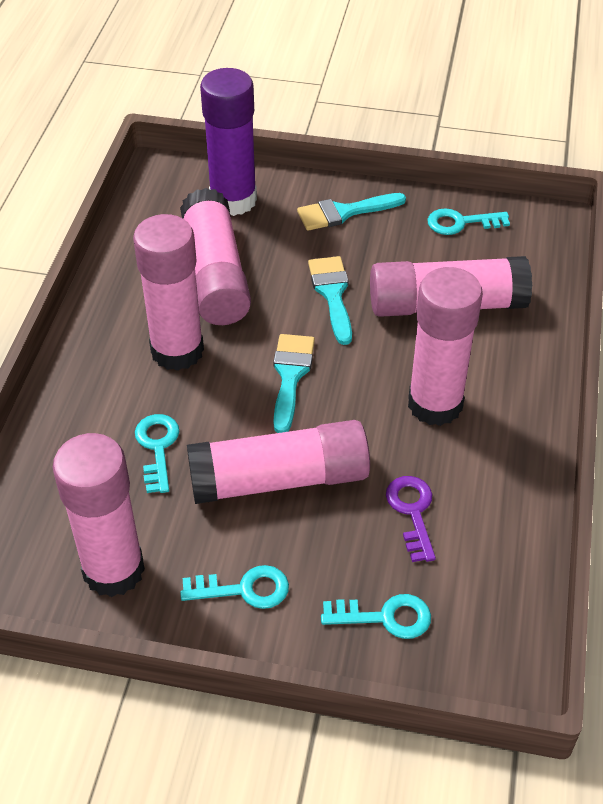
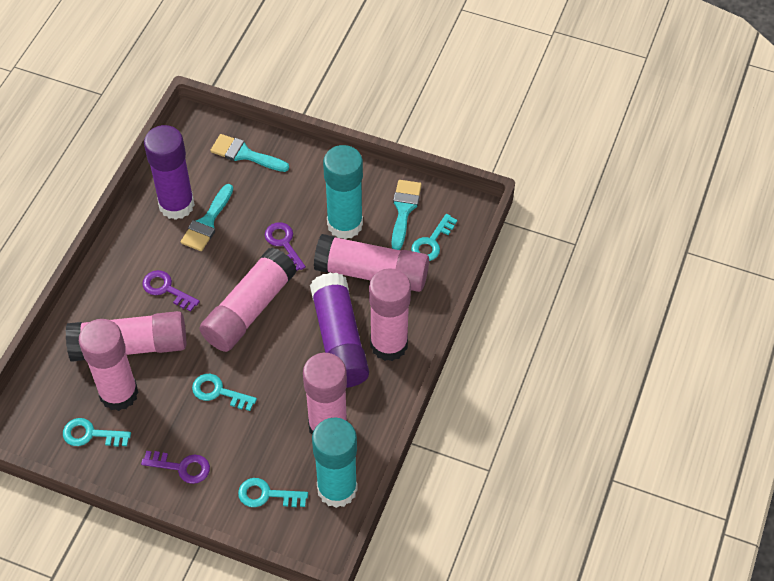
purple glue stick: 1 -> 2
purple key: 1 -> 3
turquoise glue stick: 0 -> 2

